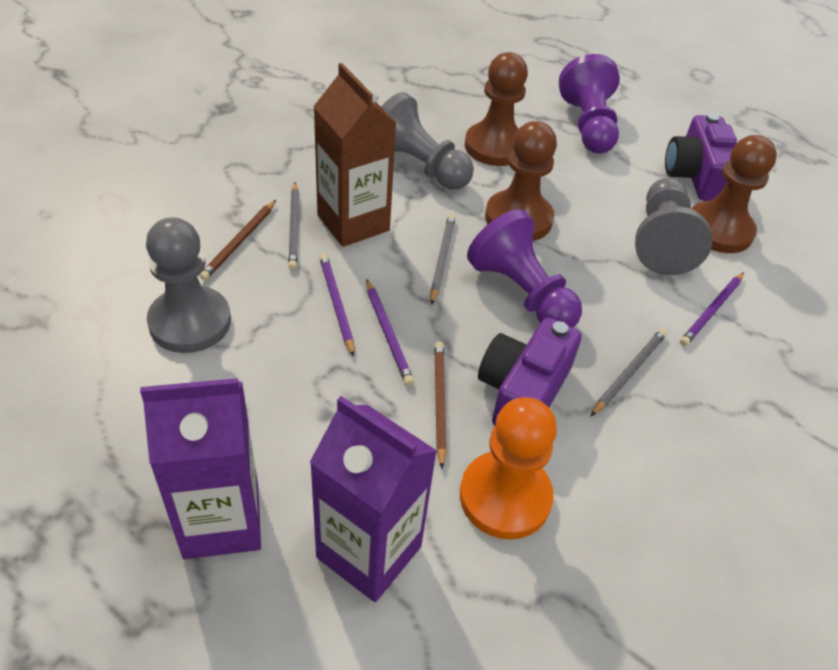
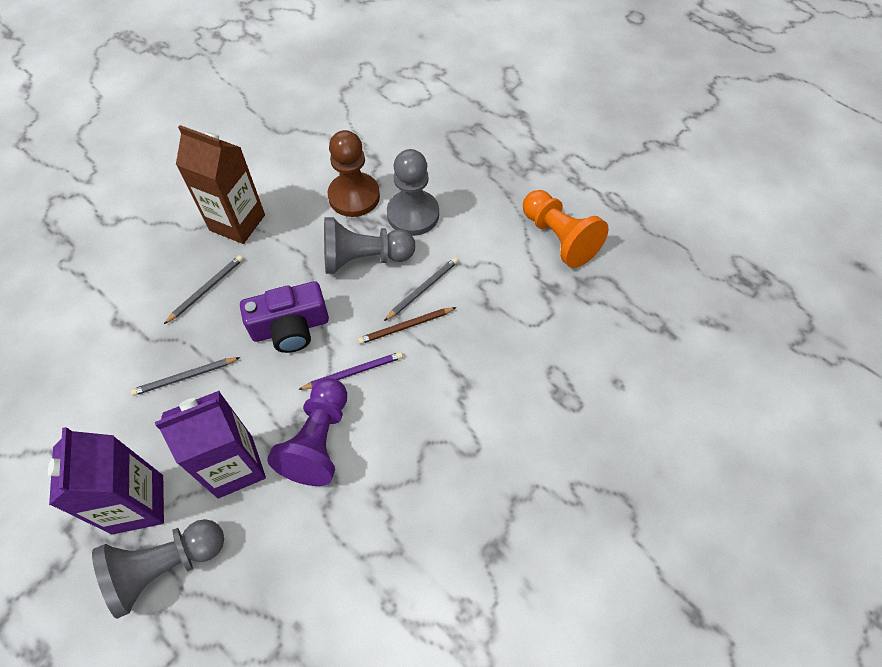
brown pawn: 3 -> 1
brown pencil: 2 -> 1
purple camera: 2 -> 1
purple pawn: 2 -> 1
purple pencil: 3 -> 1

